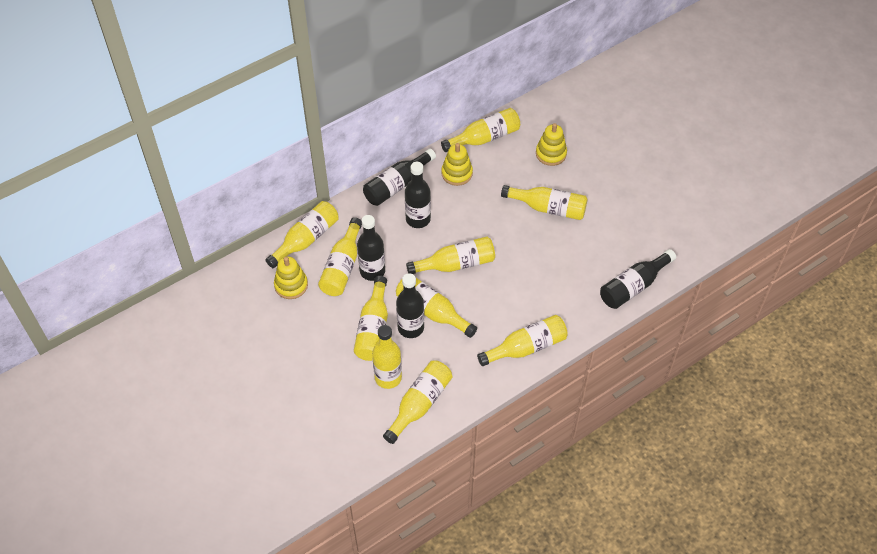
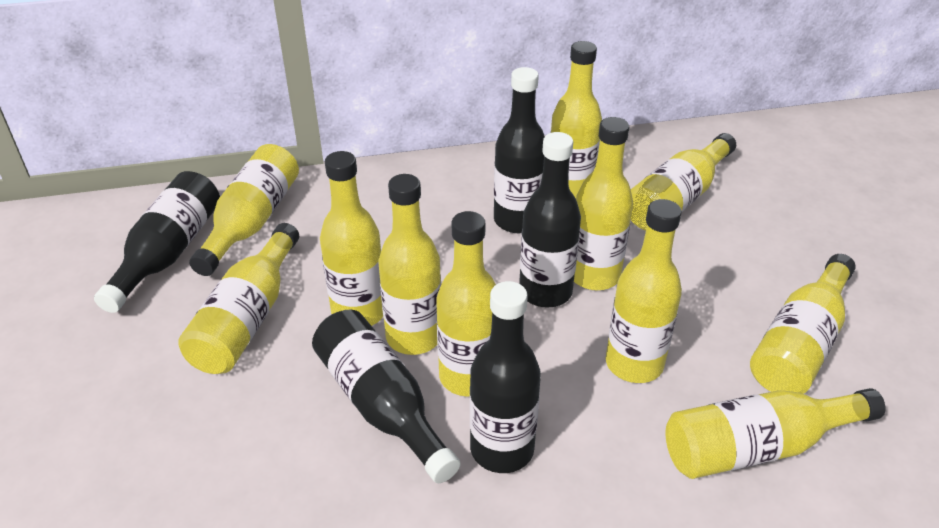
yellow bottle: 10 -> 11
yellow stacking toy: 3 -> 0

